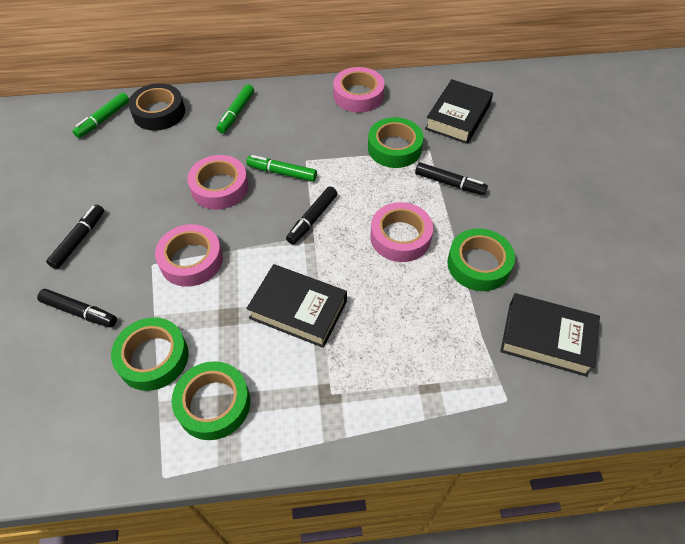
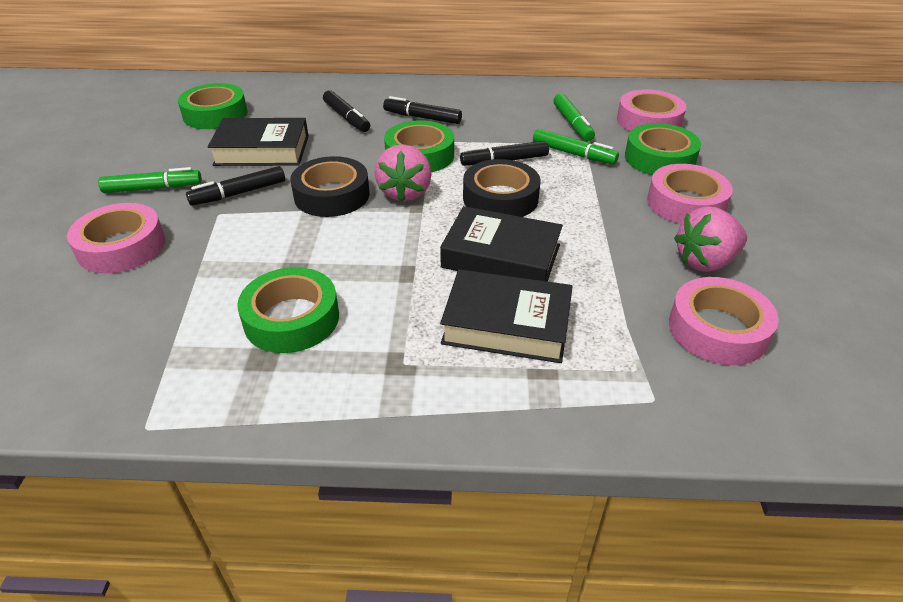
black tape: 1 -> 2
pink strawberry: 0 -> 2

